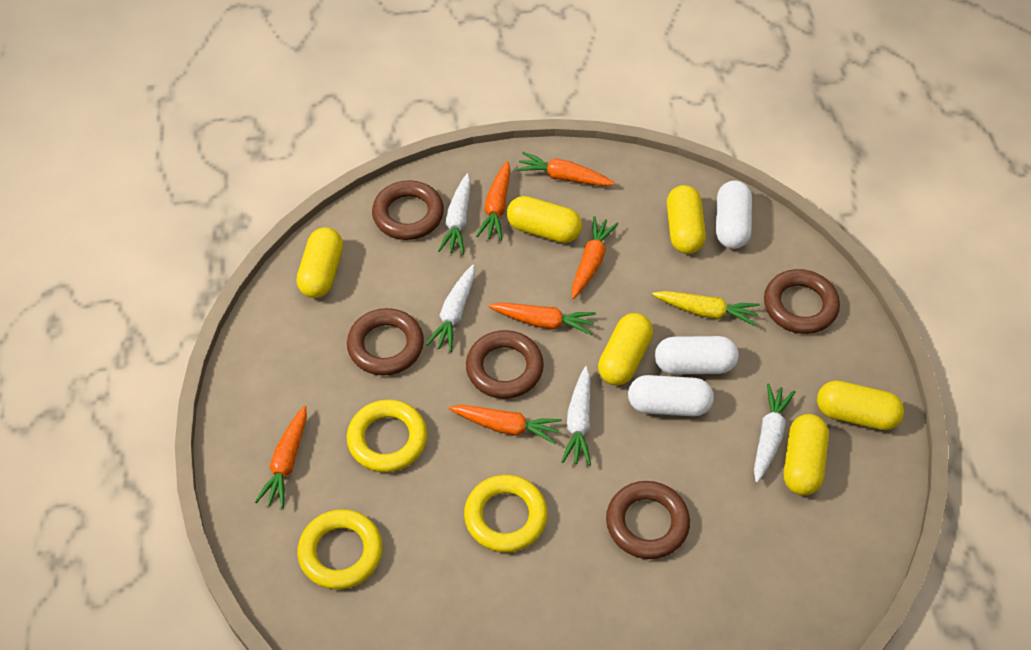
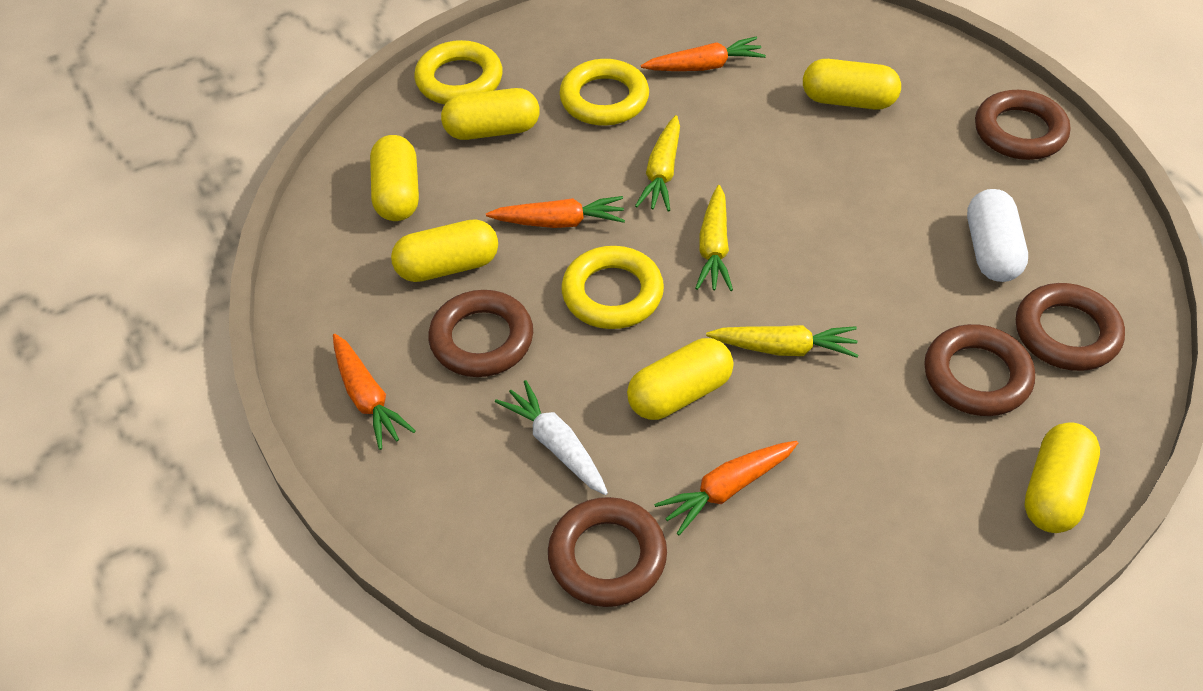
orange carrot: 6 -> 4
white capsule: 3 -> 1
white carrot: 4 -> 1
yellow carrot: 1 -> 3

